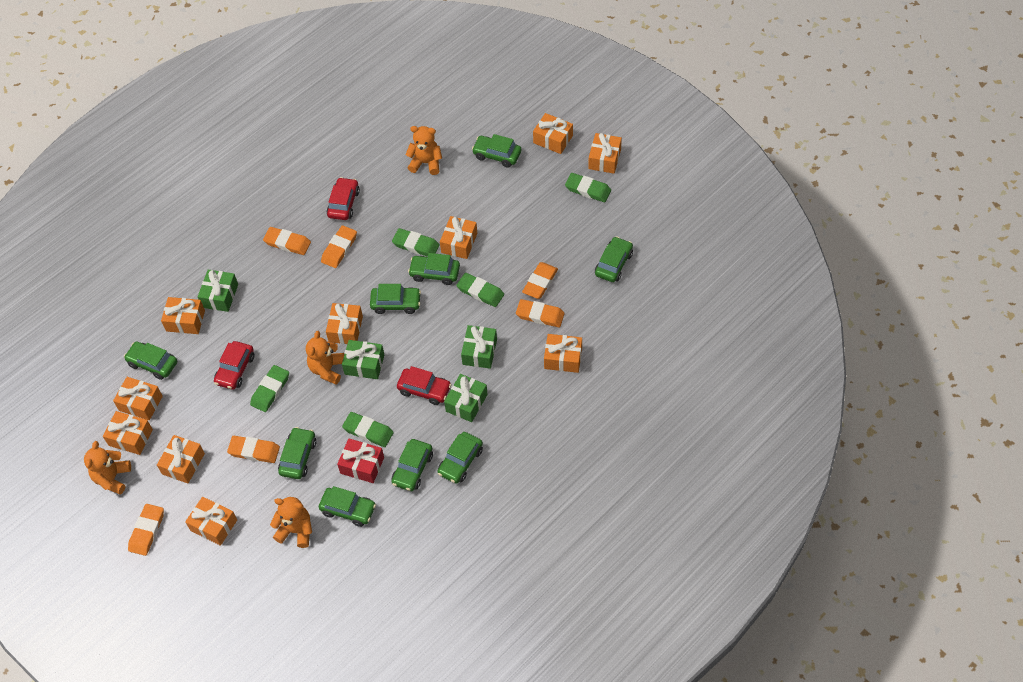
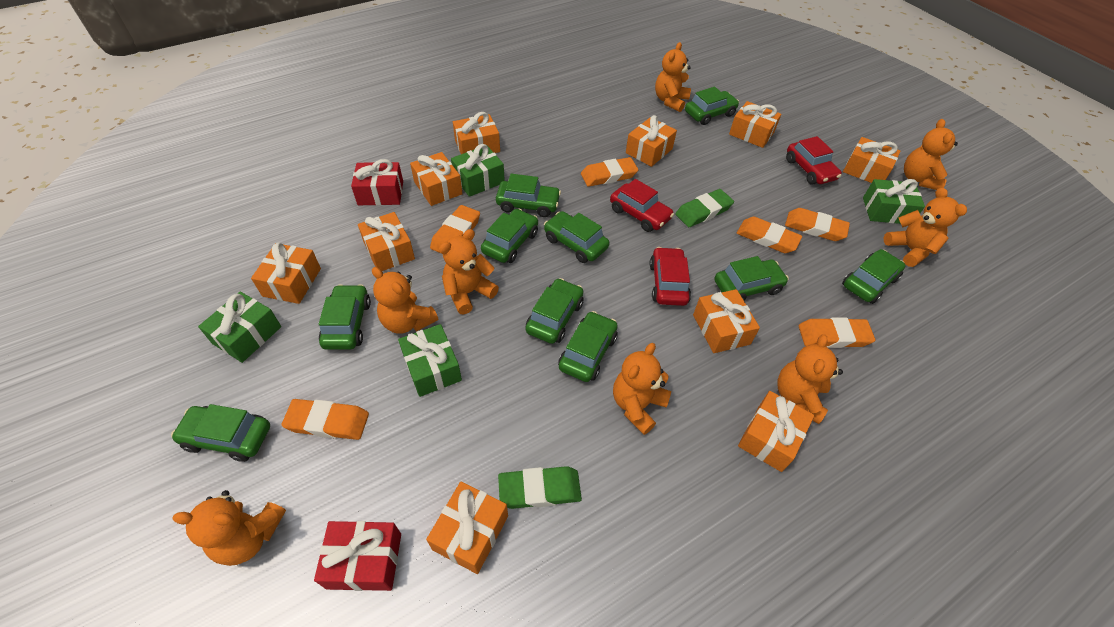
green car: 9 -> 10
green eraser: 5 -> 2
orange teddy bear: 4 -> 8
red gift: 1 -> 2

